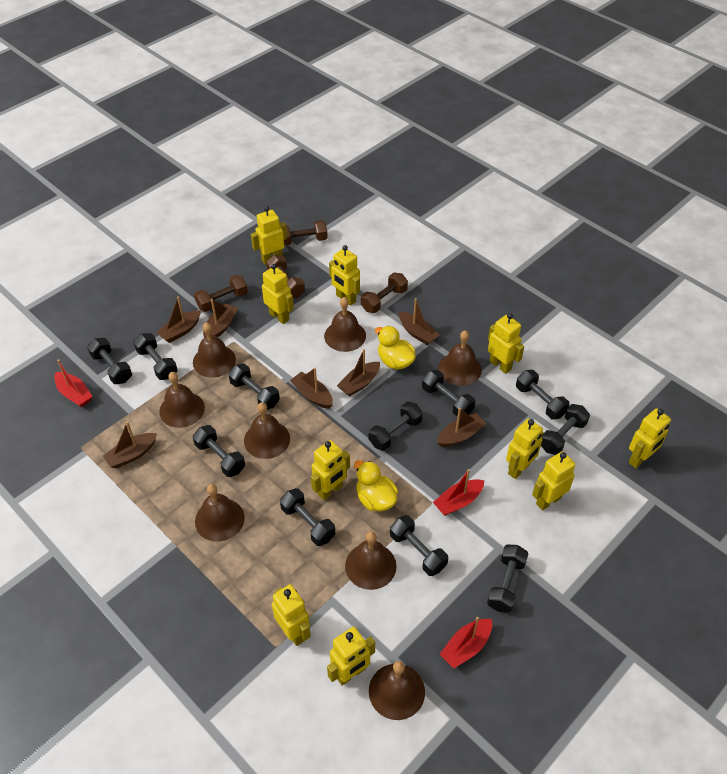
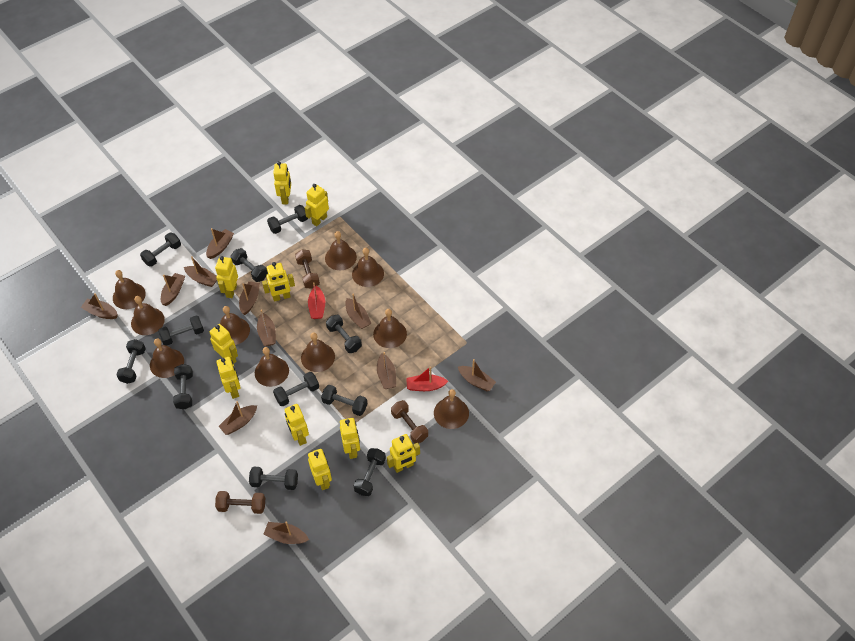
brown bell: 8 -> 10
brown boat: 7 -> 11
brown dumbbell: 4 -> 3
red boat: 3 -> 2
yellow duck: 2 -> 0

